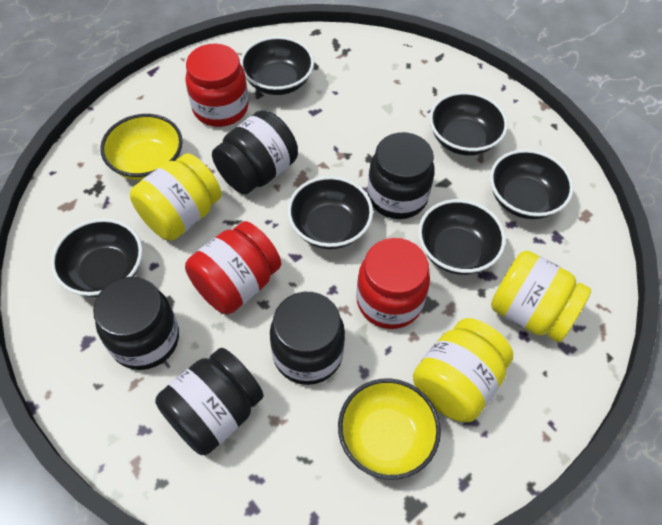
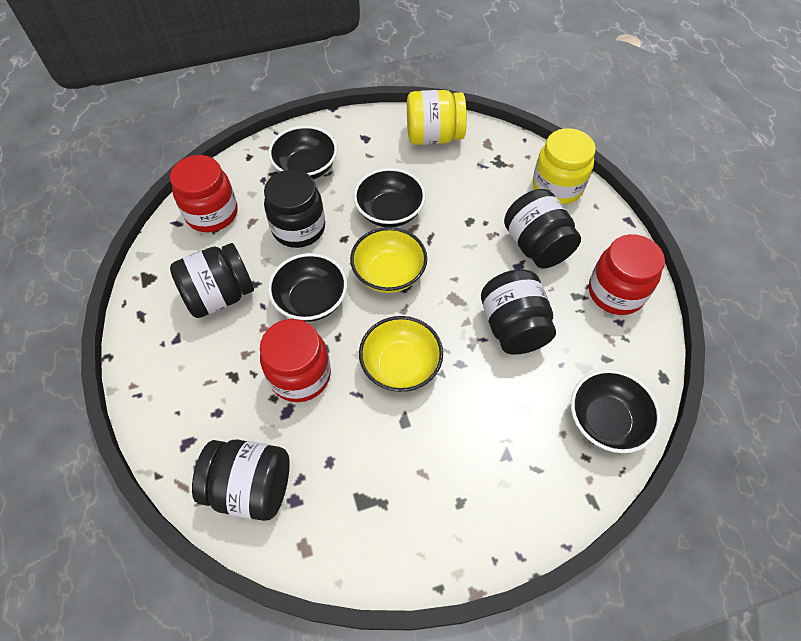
black bowl: 6 -> 4
yellow jar: 3 -> 2

